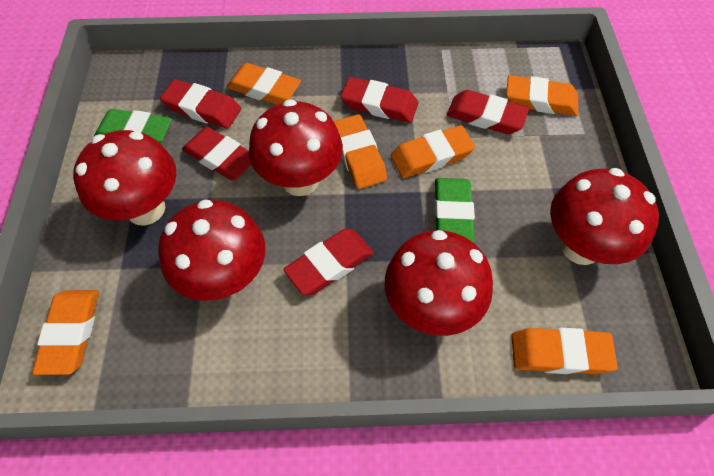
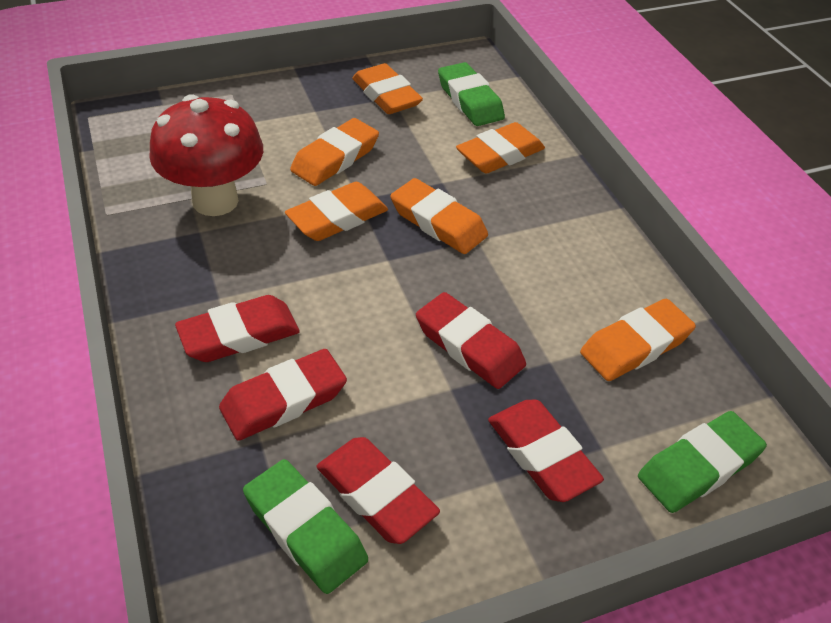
green eraser: 2 -> 3
red mushroom: 5 -> 1

